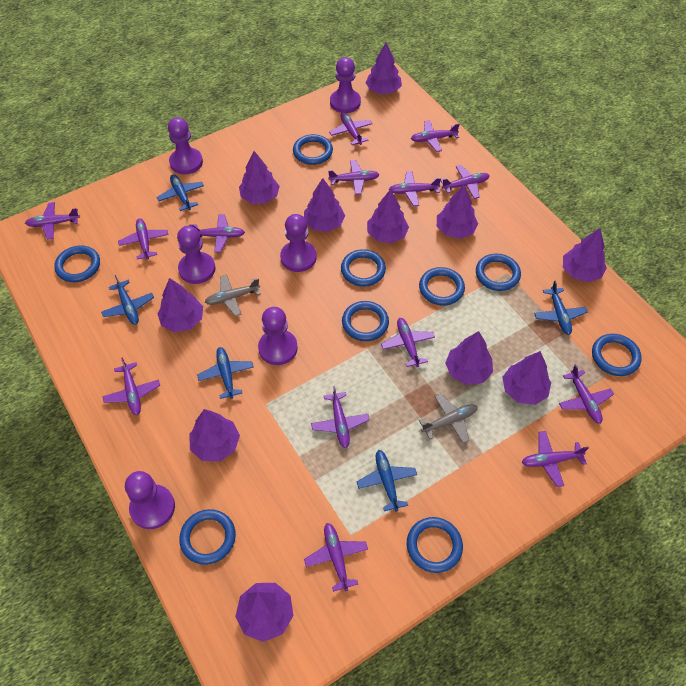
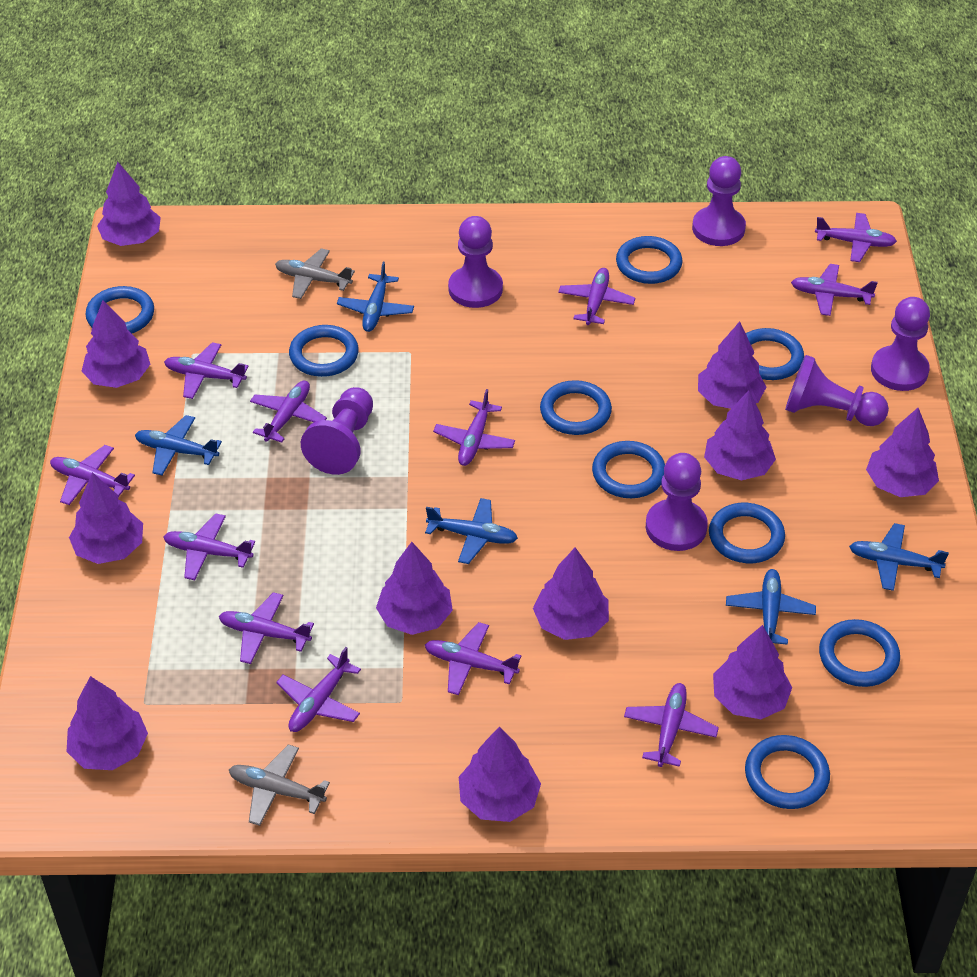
purple plane: 14 -> 12

